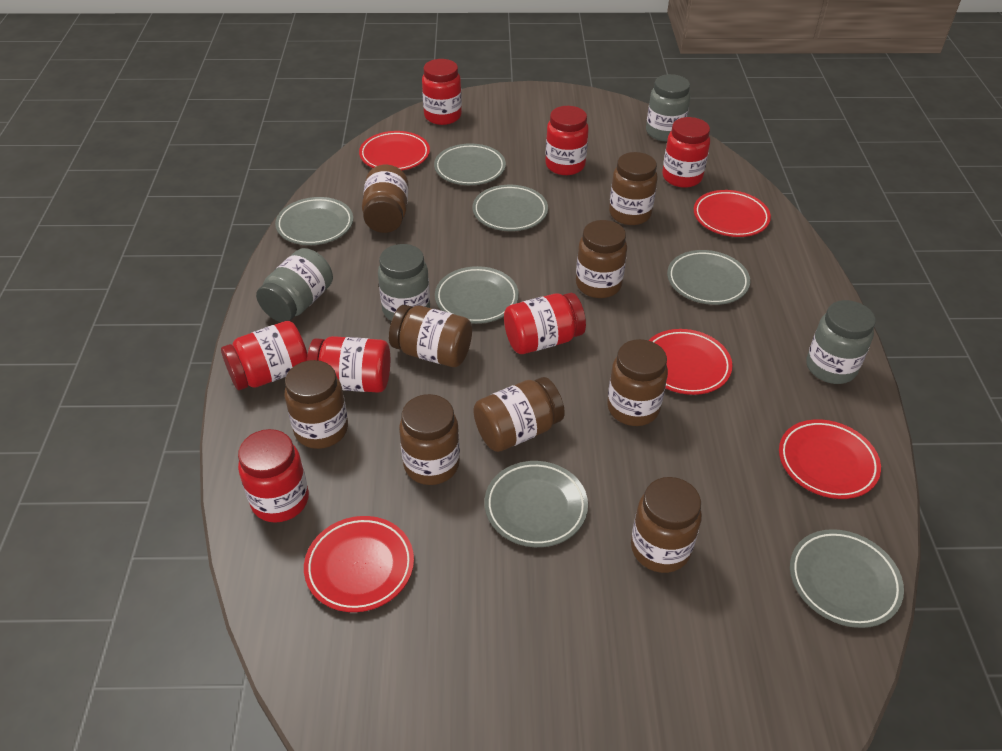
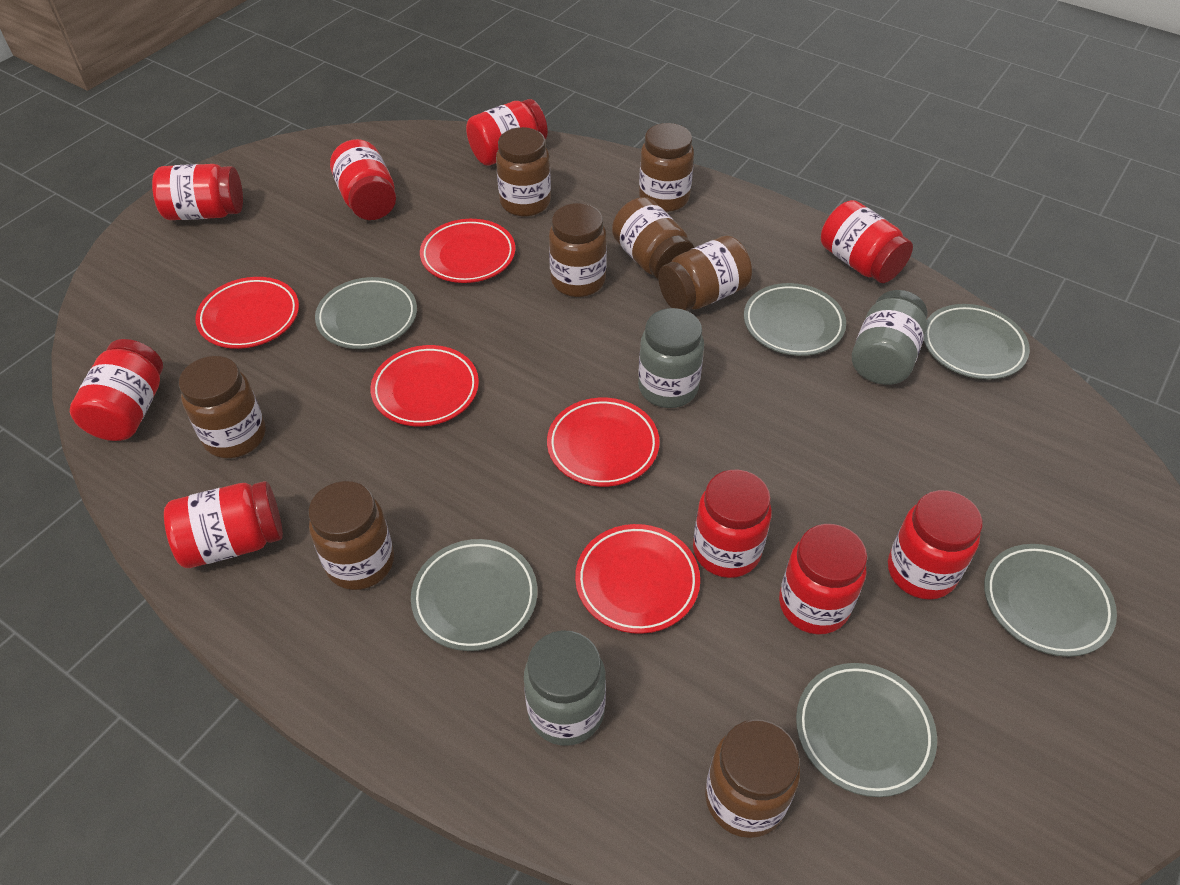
brown jar: 9 -> 8
grey jar: 4 -> 3
grey plate: 7 -> 6
red jar: 7 -> 9

